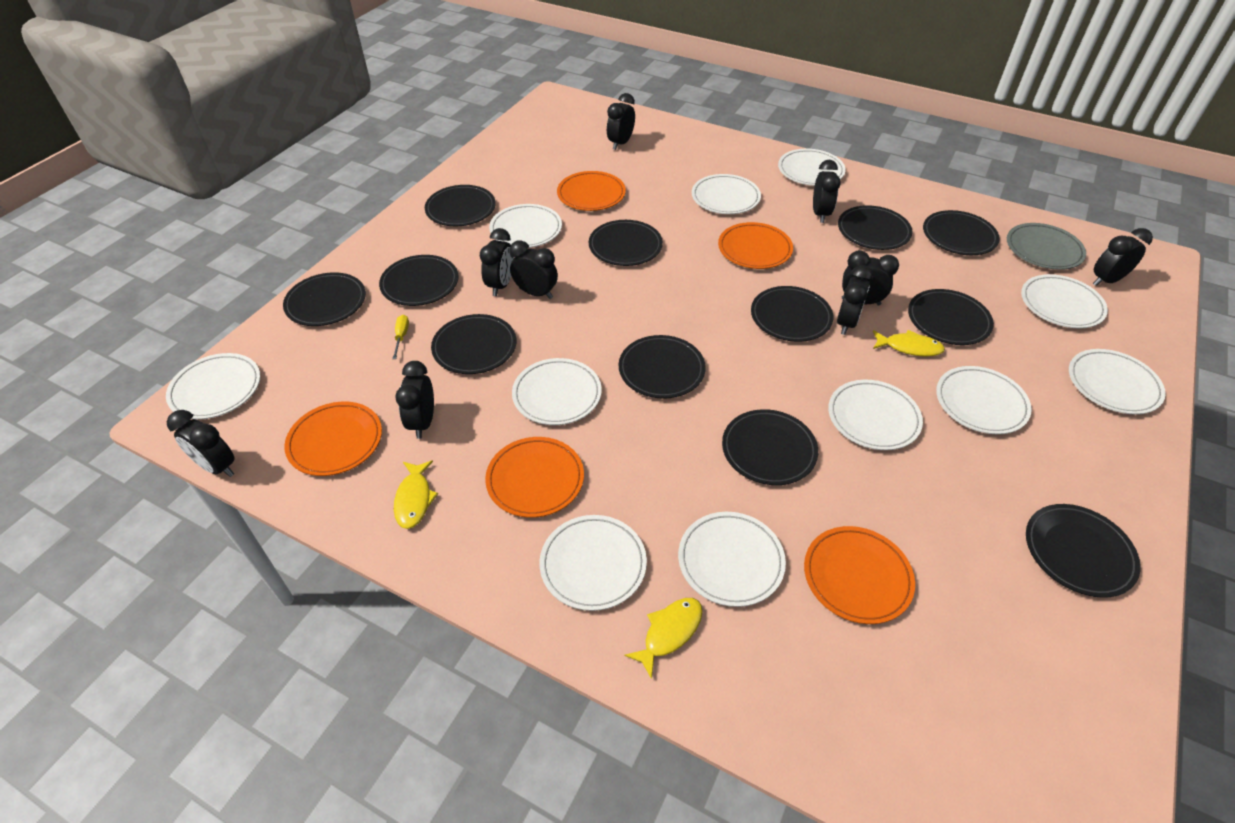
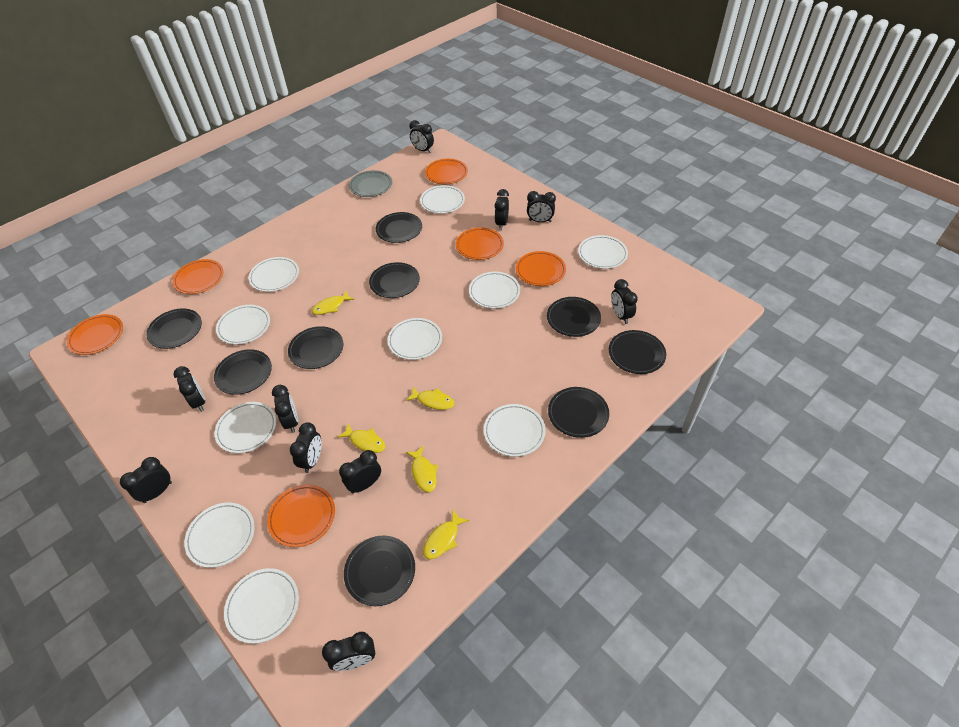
black clock: 9 -> 10
black plate: 12 -> 9
orange plate: 5 -> 6
white plate: 11 -> 10
yellow fish: 3 -> 5
yellow screwdriver: 1 -> 0

